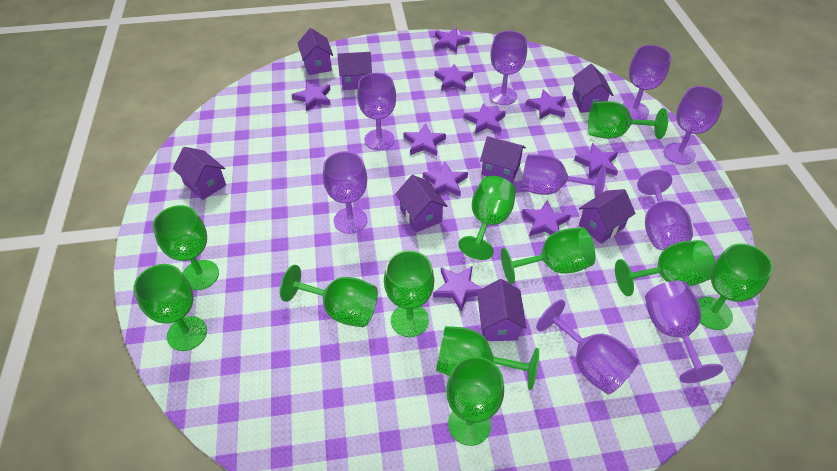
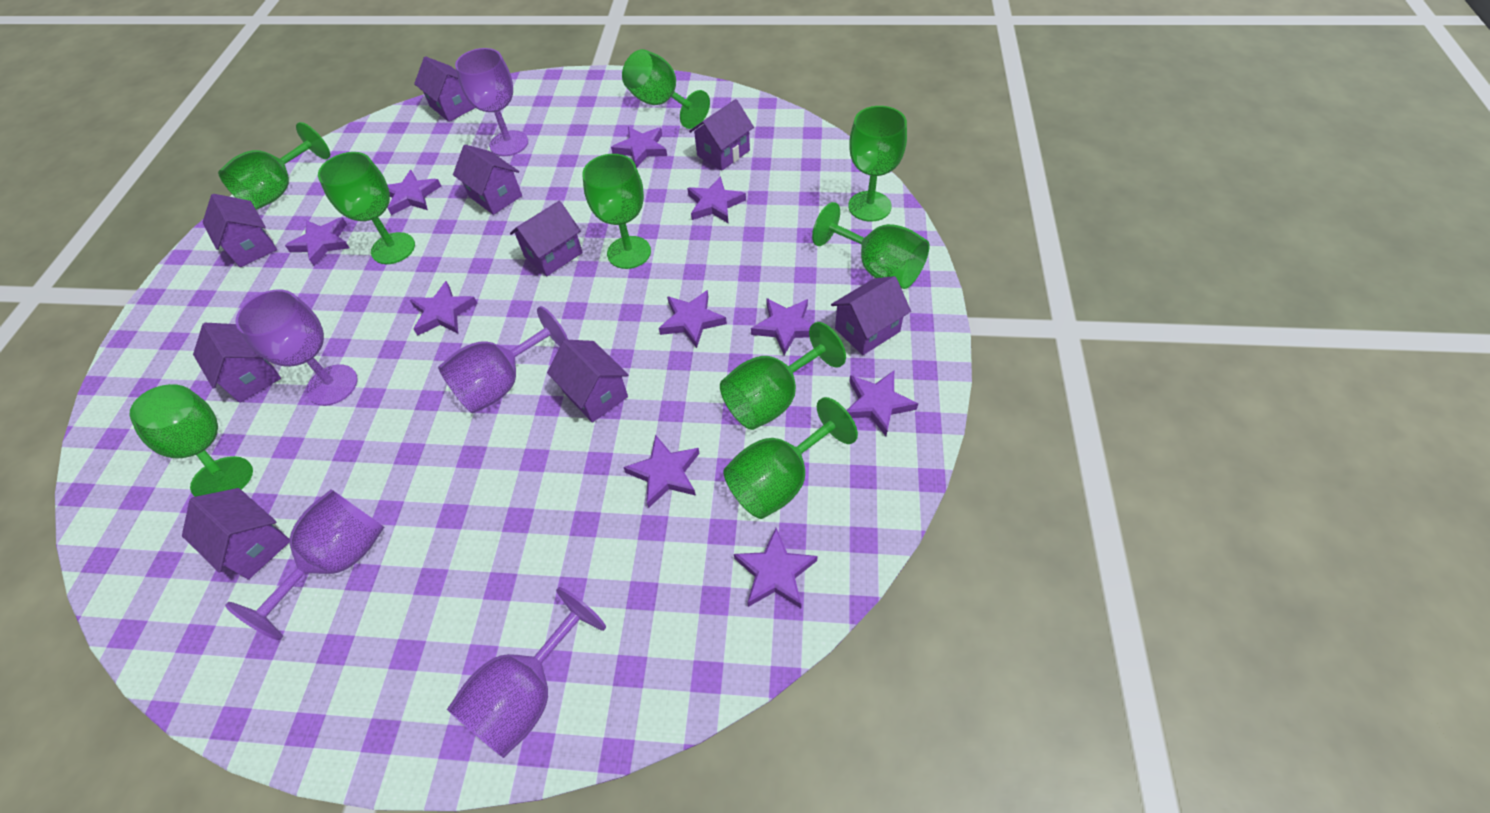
green goblet: 11 -> 9
purple goblet: 9 -> 5
purple house: 8 -> 9

